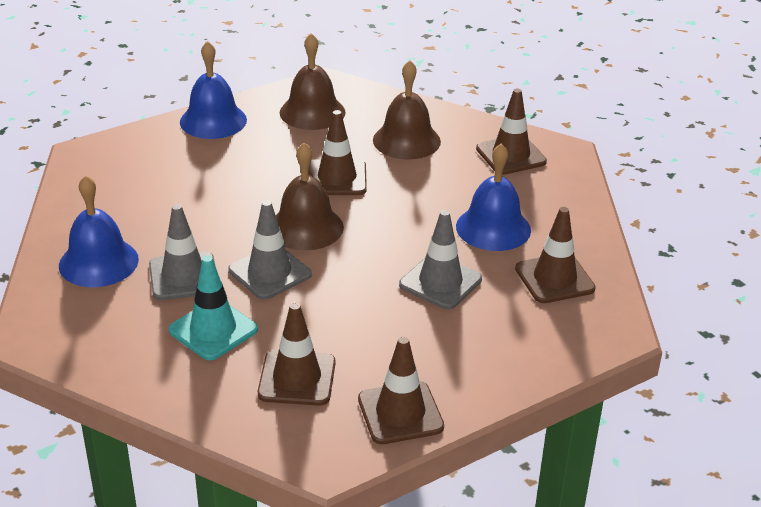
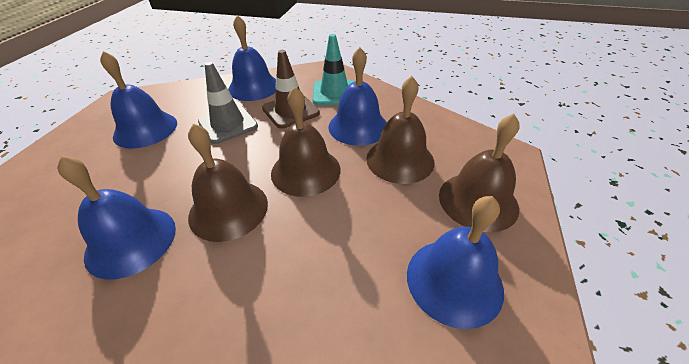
blue bell: 3 -> 5
brown bell: 3 -> 4
brown traffic cone: 5 -> 1
grey traffic cone: 3 -> 1

